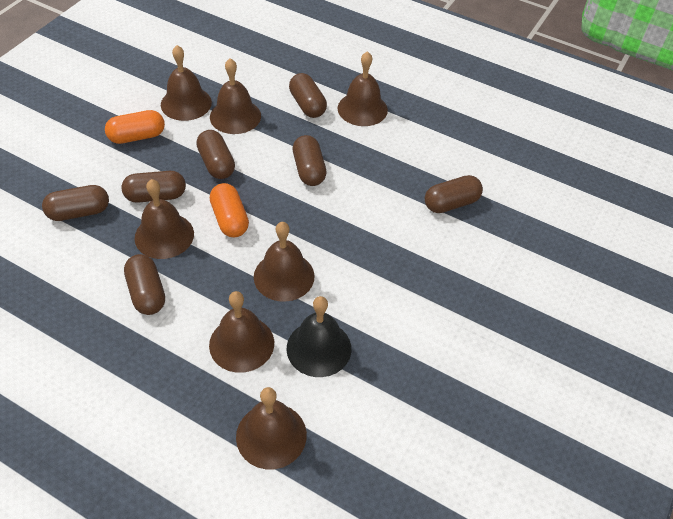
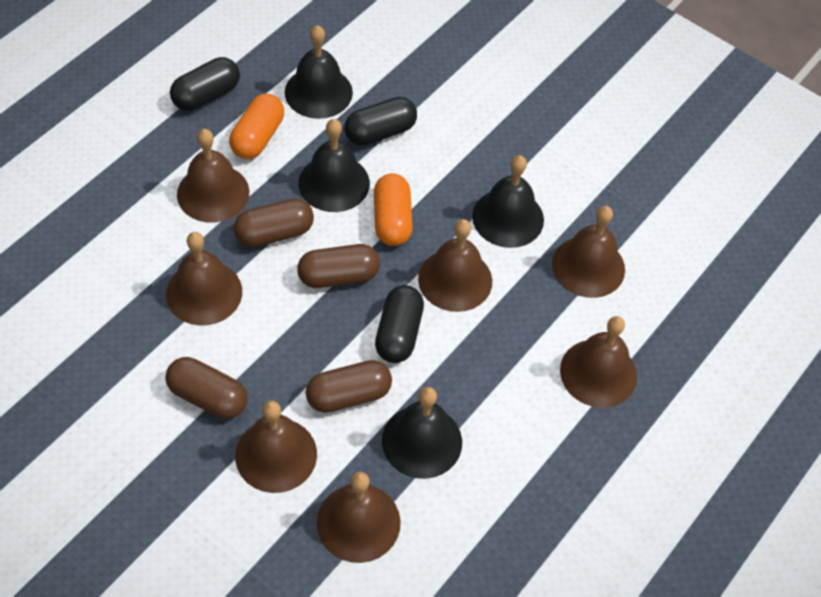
black bell: 1 -> 4
black capsule: 0 -> 3
brown capsule: 7 -> 4

